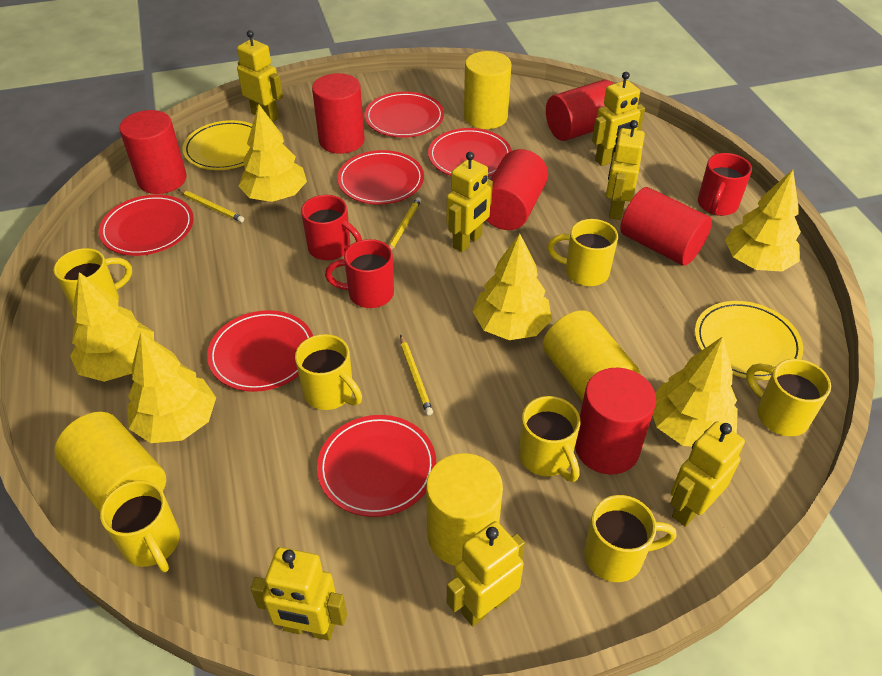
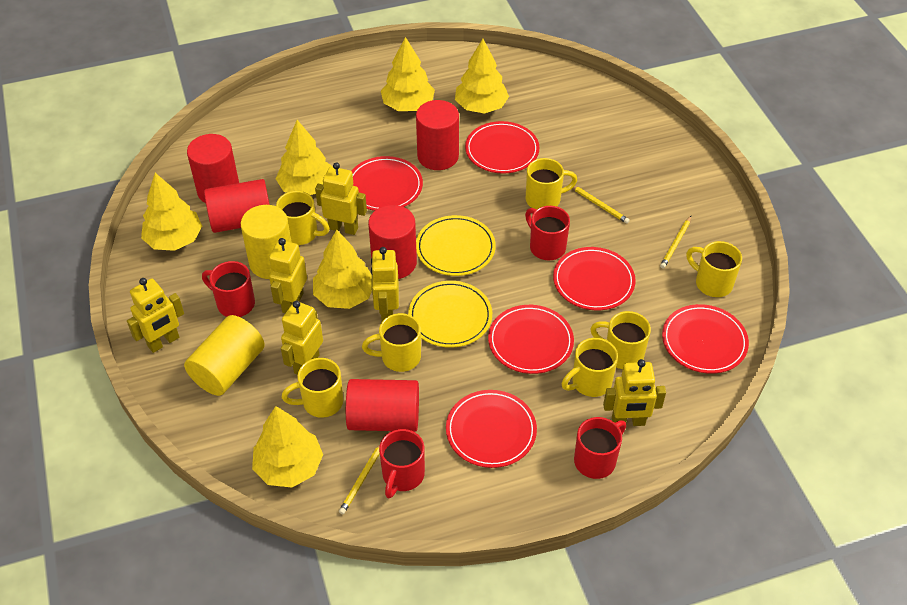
red cylinder: 6 -> 5
red mug: 3 -> 4
yellow cylinder: 4 -> 2
yellow robot: 7 -> 6

